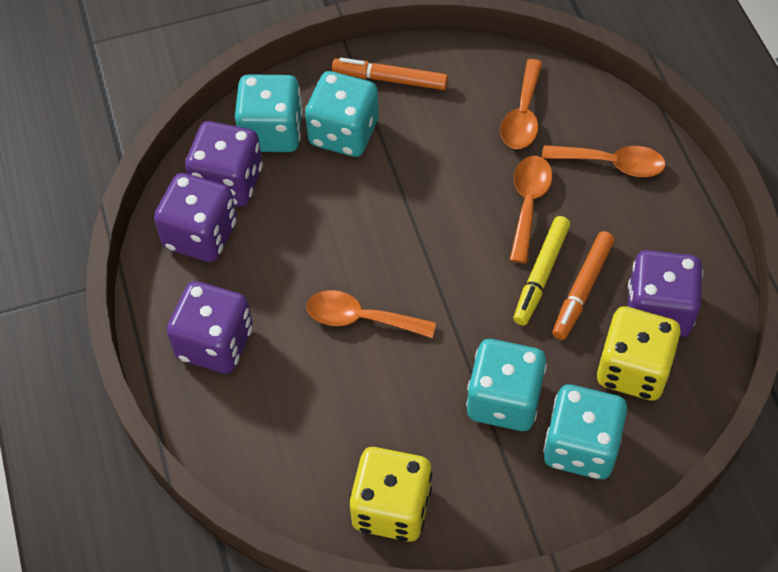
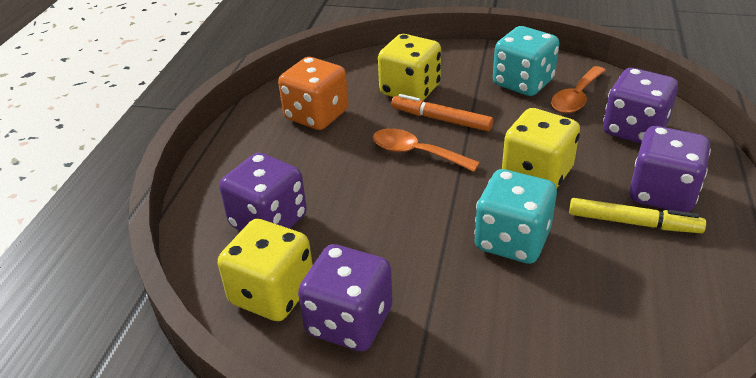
orange dice: 0 -> 1
orange marker: 2 -> 1
orange spoon: 4 -> 2
turquoise dice: 4 -> 2
yellow dice: 2 -> 3

